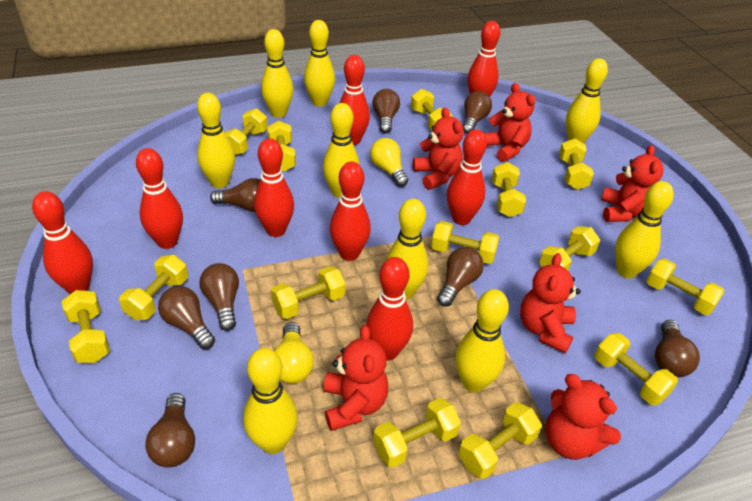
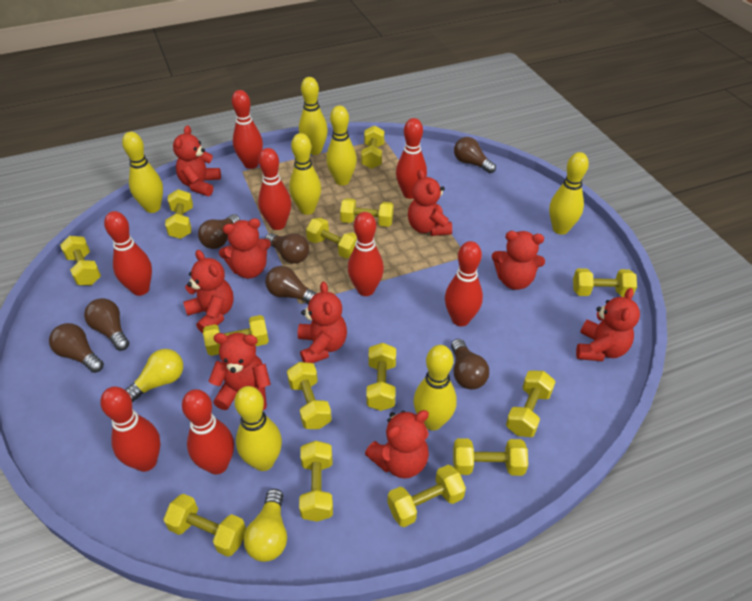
brown light bulb: 8 -> 7
red teddy bear: 6 -> 9
yellow bowling pin: 9 -> 7

